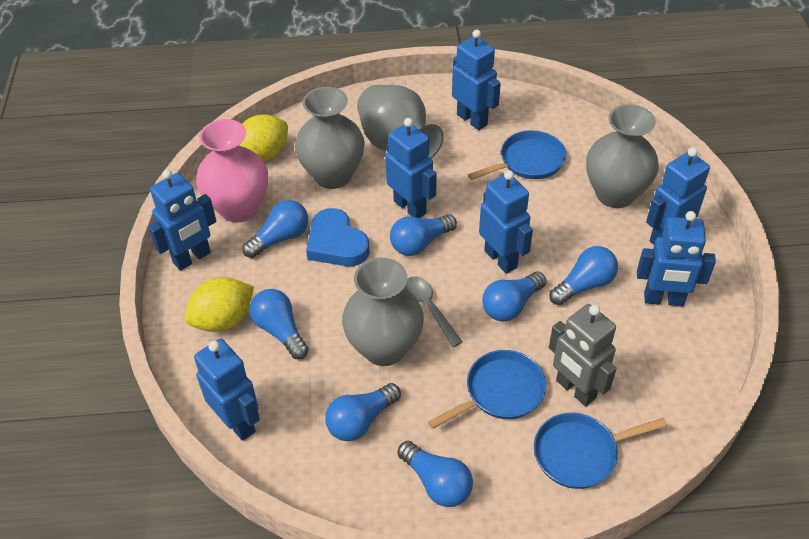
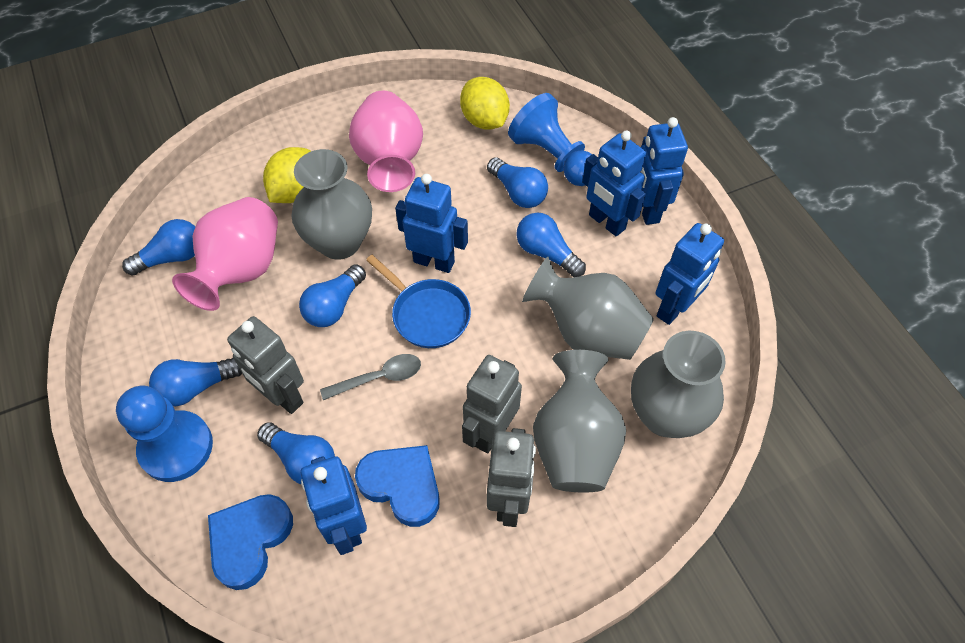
blue heart: 1 -> 2
blue light bulb: 7 -> 6
blue pan: 3 -> 1
blue pawn: 0 -> 2
blue robot: 7 -> 5
grey robot: 1 -> 3
pink vase: 1 -> 2

